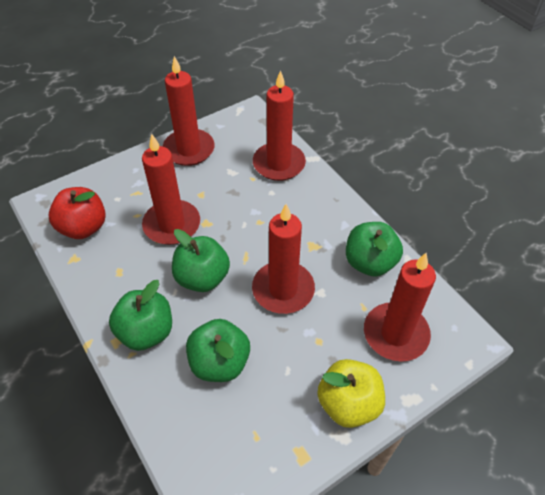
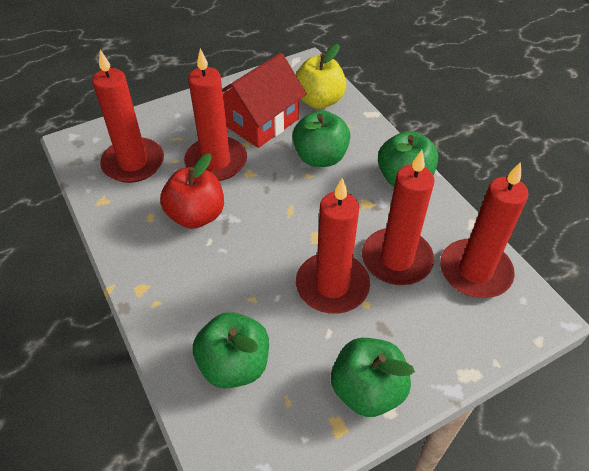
red house: 0 -> 1

